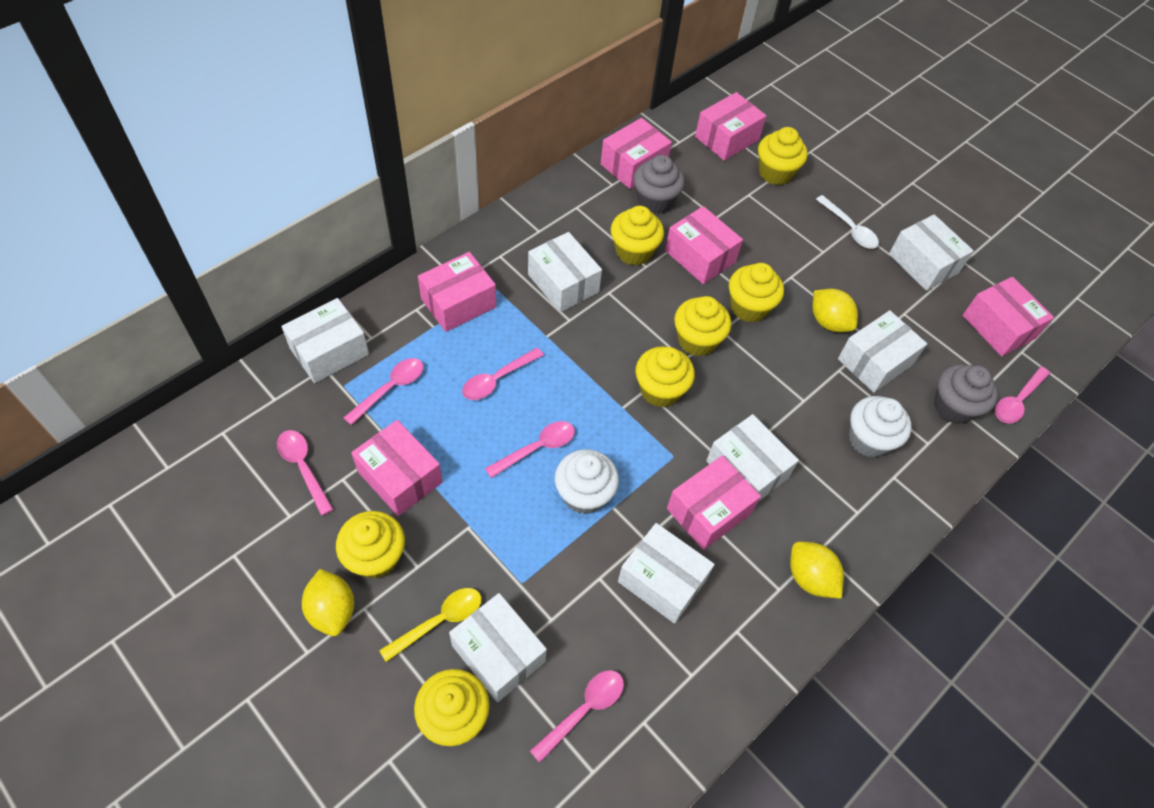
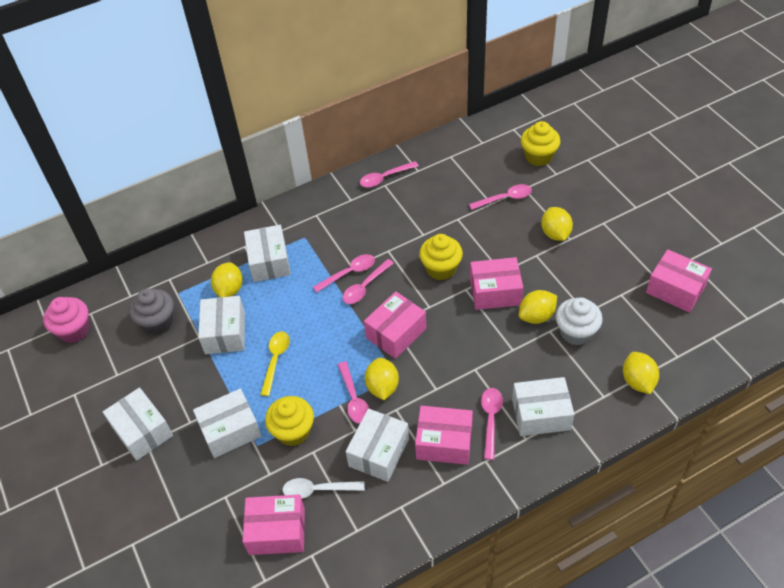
grey cupcake: 2 -> 1
pink box: 7 -> 5
pink cupcake: 0 -> 1
white box: 7 -> 6
white cupcake: 2 -> 1
yellow cupcake: 7 -> 3
yellow lemon: 3 -> 5

